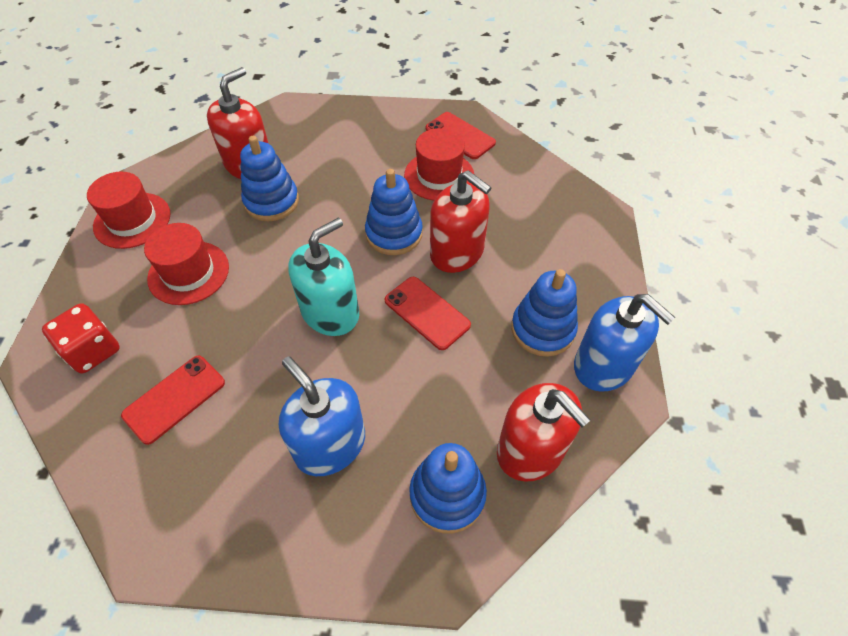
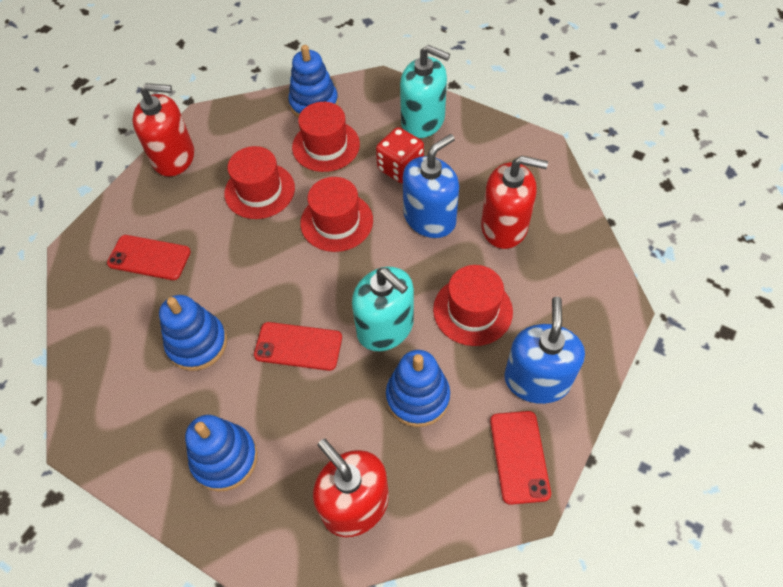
red hat: 3 -> 4
turquoise soap dispenser: 1 -> 2

